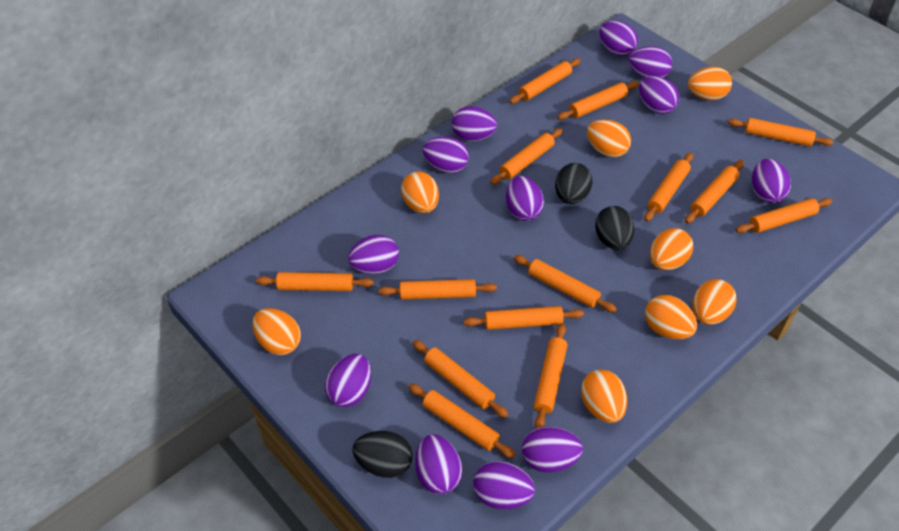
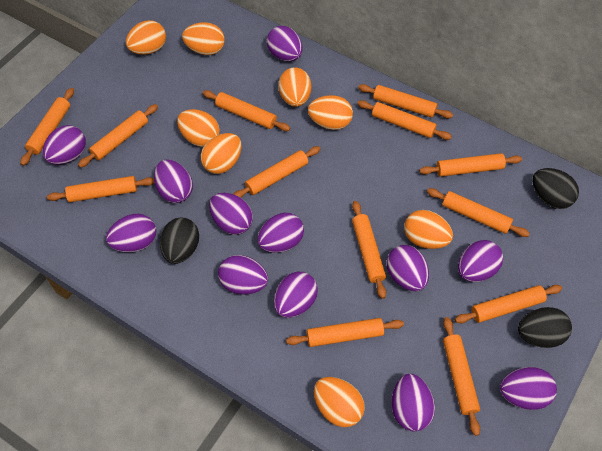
orange rolling pin: 14 -> 13

